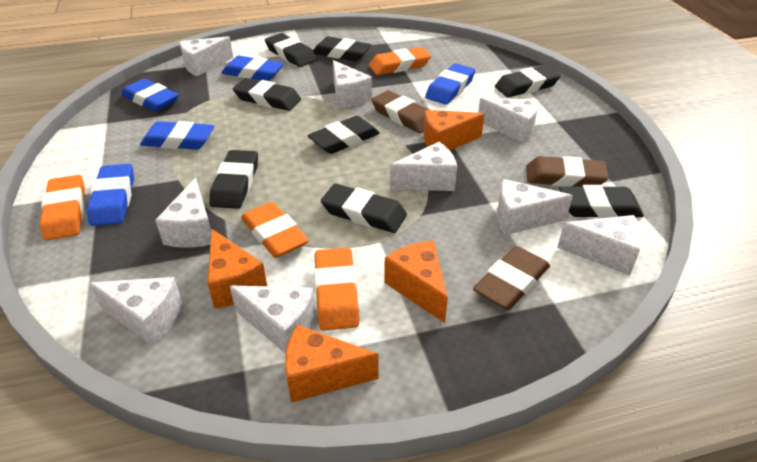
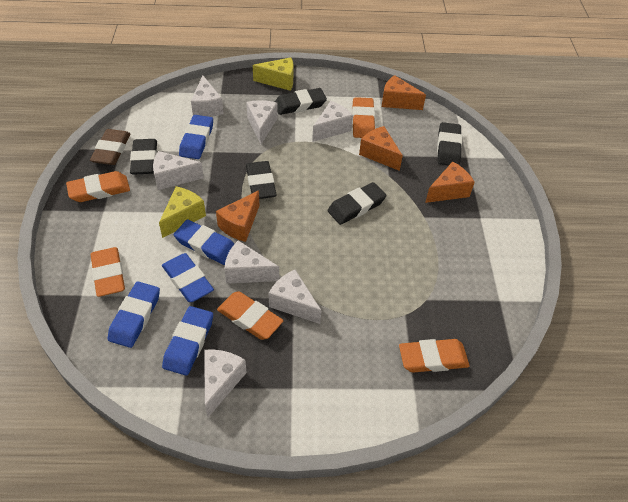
black eraser: 8 -> 5
brown eraser: 3 -> 1
orange eraser: 4 -> 5
white cheese: 9 -> 7
yellow cheese: 0 -> 2

